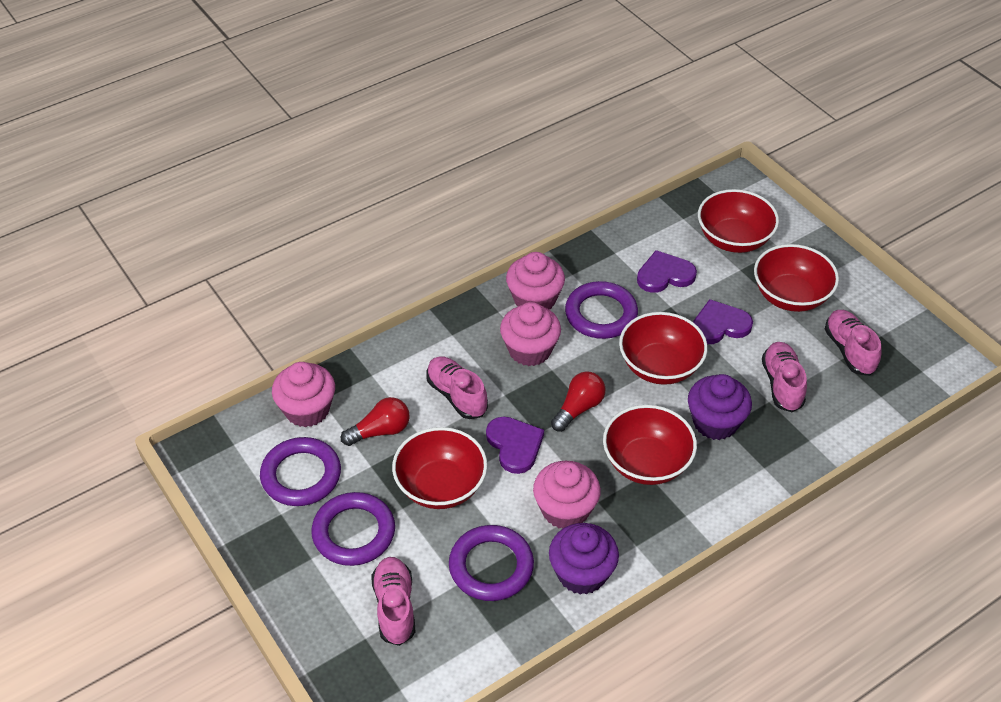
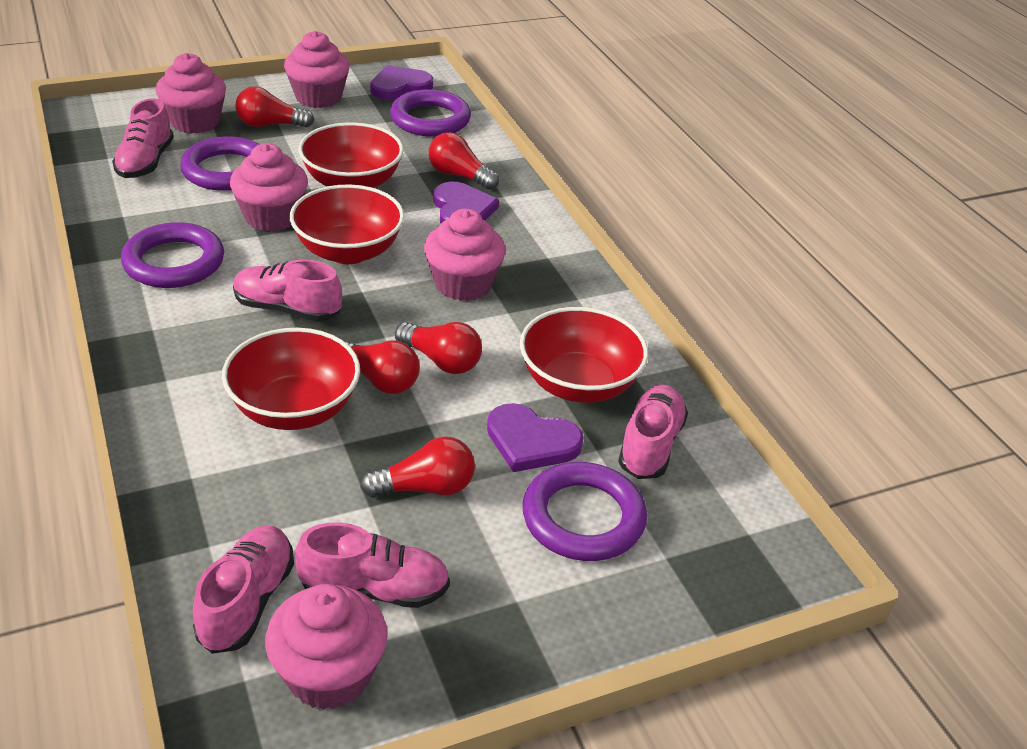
pink cupcake: 4 -> 5
pink shoe: 4 -> 5
purple cupcake: 2 -> 0
red bowl: 5 -> 4
red light bulb: 2 -> 5

